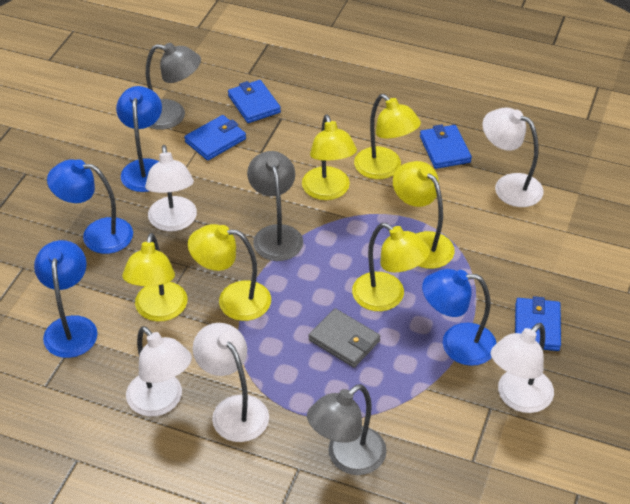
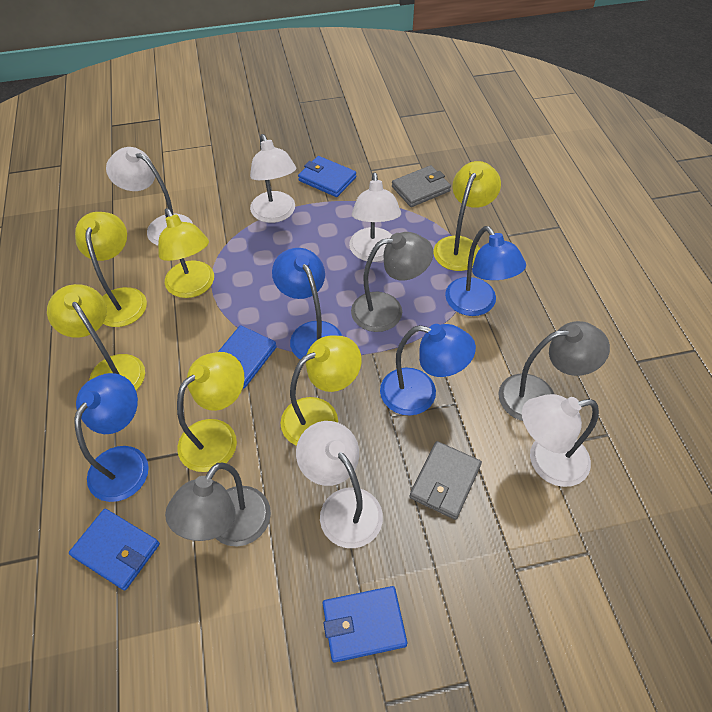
grey wallet: 1 -> 2

